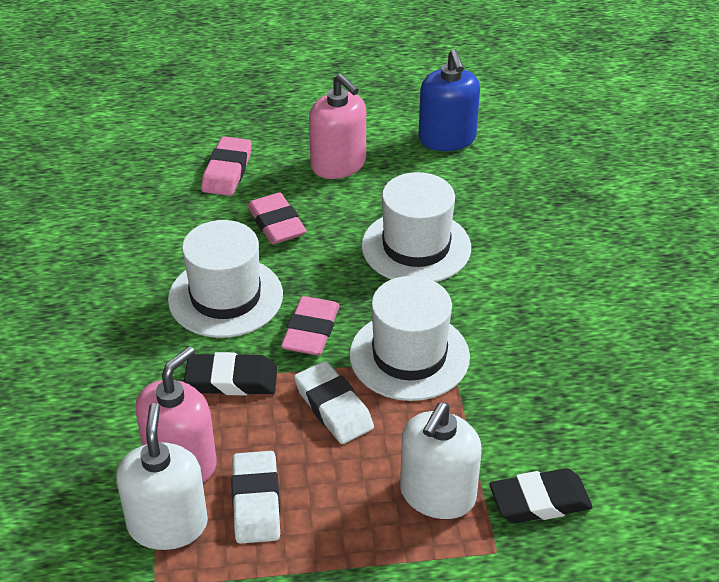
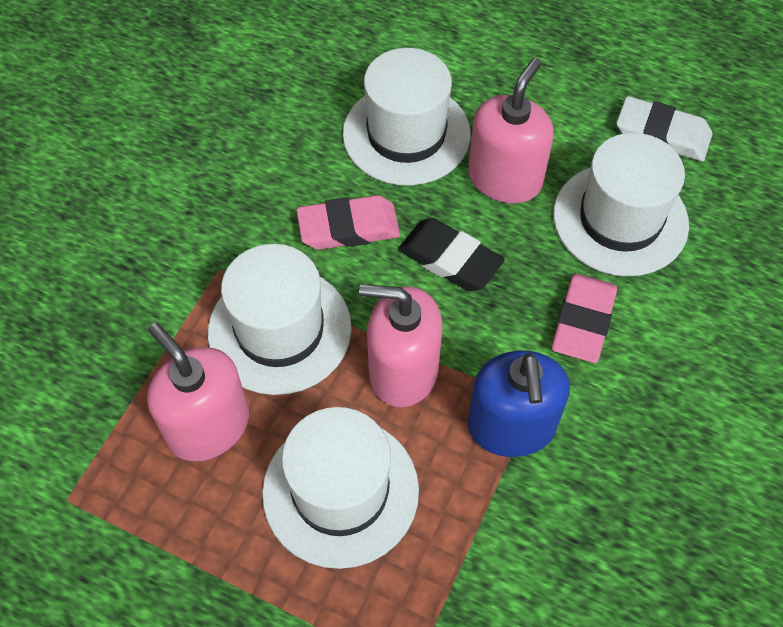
black eraser: 2 -> 1
pink eraser: 3 -> 2
pink soap dispenser: 2 -> 3
white eraser: 2 -> 1
white hat: 3 -> 4
white soap dispenser: 2 -> 0

